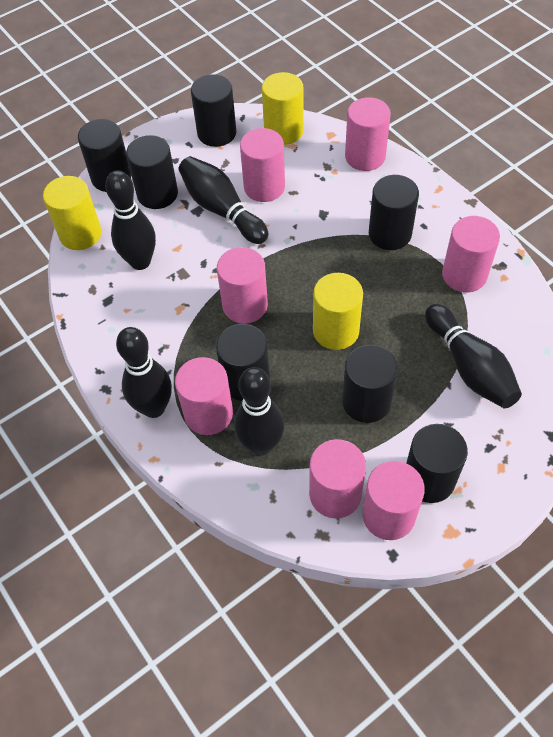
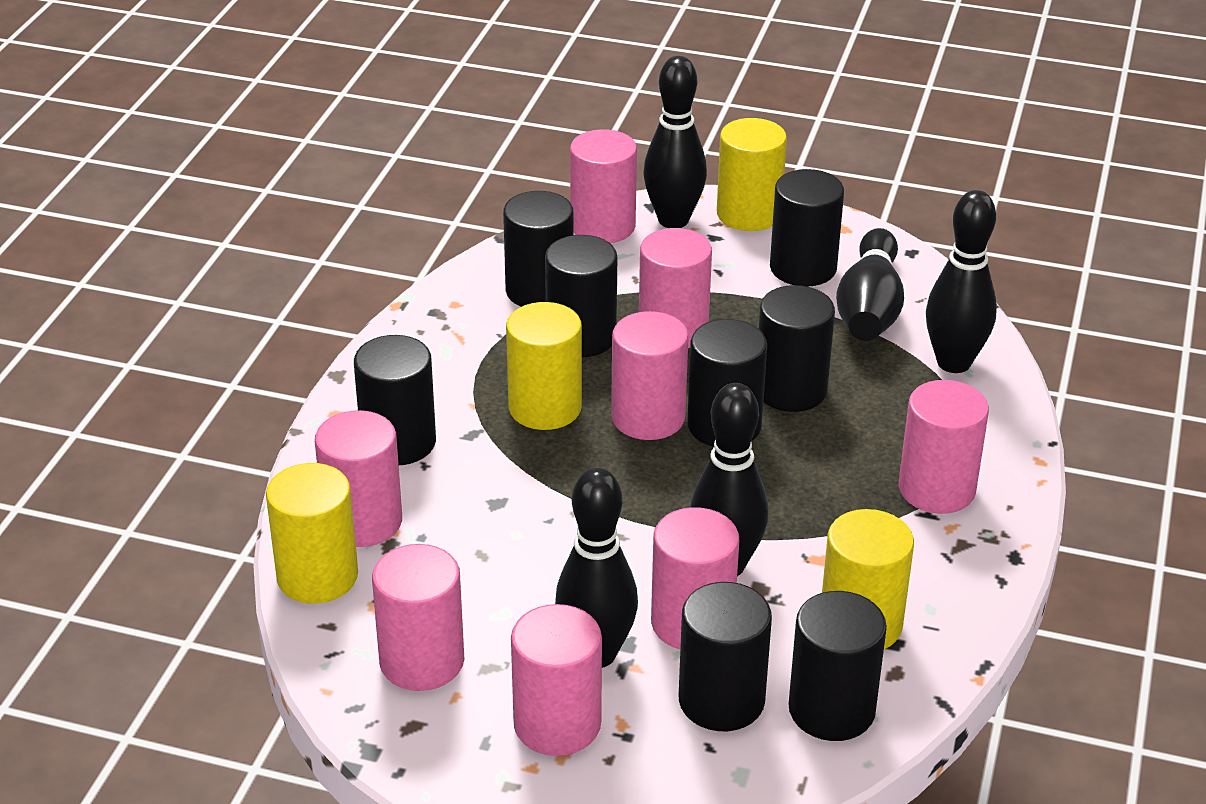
black cylinder: 7 -> 8
pink cylinder: 7 -> 8
yellow cylinder: 3 -> 4

